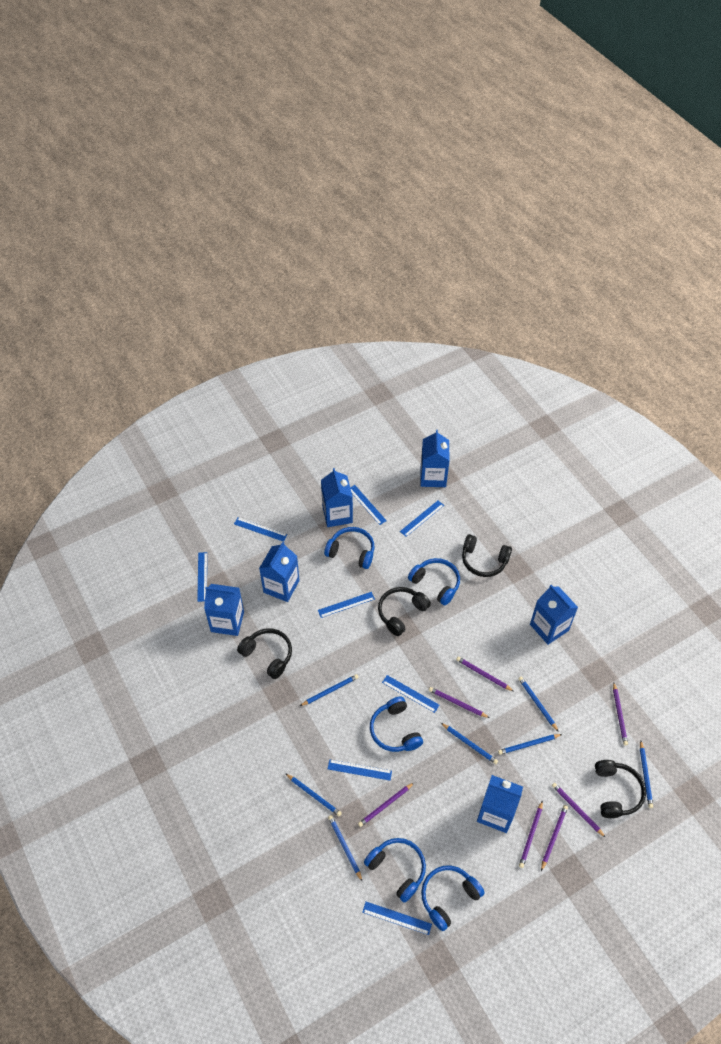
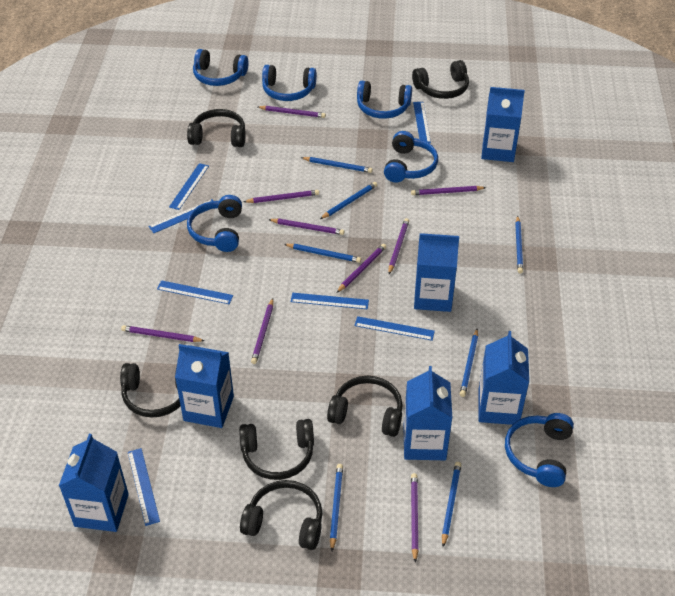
black headphones: 4 -> 6
blue headphones: 5 -> 6
blue ruler: 8 -> 7
purple pencil: 7 -> 9

